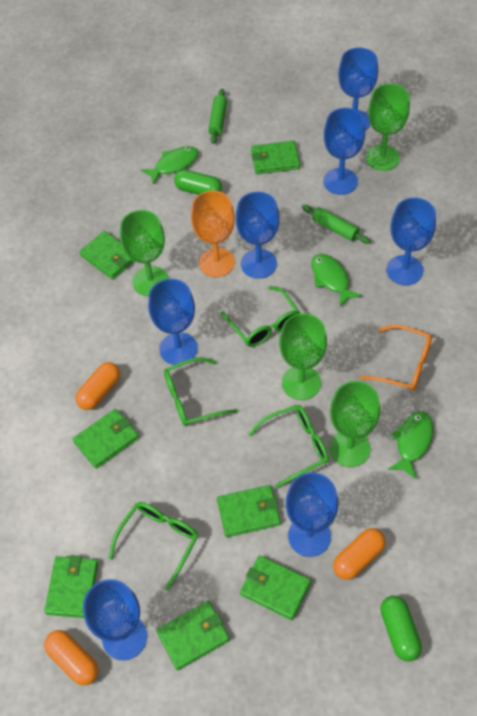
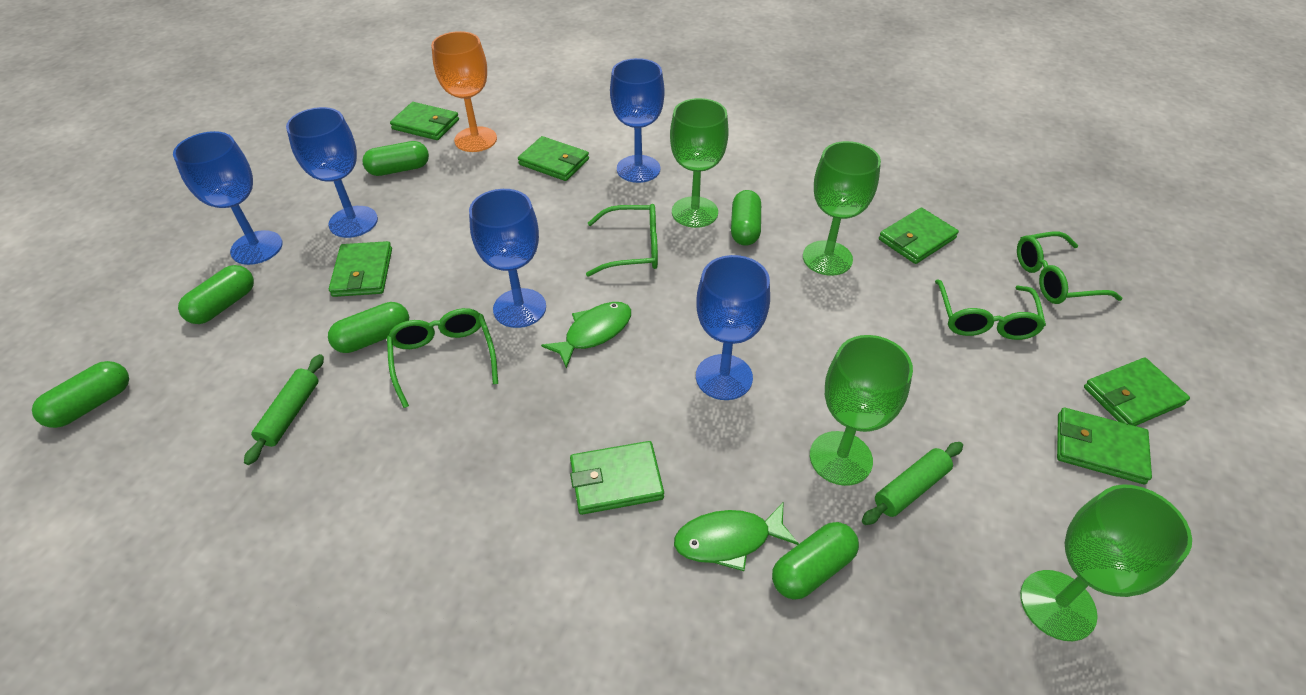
blue goblet: 7 -> 5
green capsule: 2 -> 6
green fish: 3 -> 2
orange capsule: 3 -> 0
orange glasses: 1 -> 0

